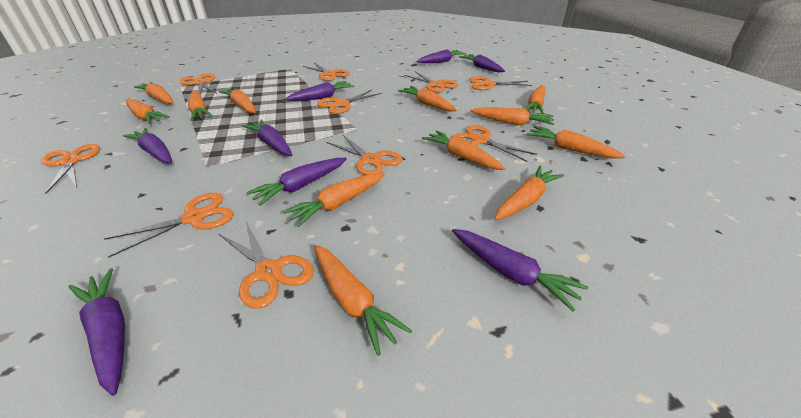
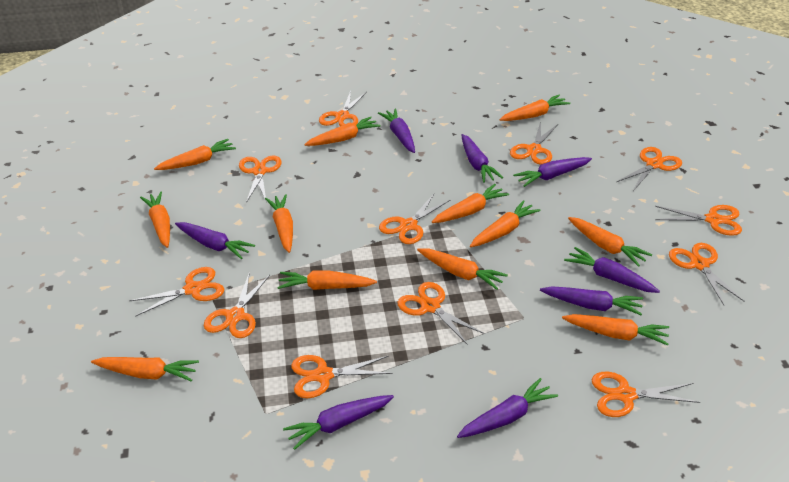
orange scissors: 10 -> 12

